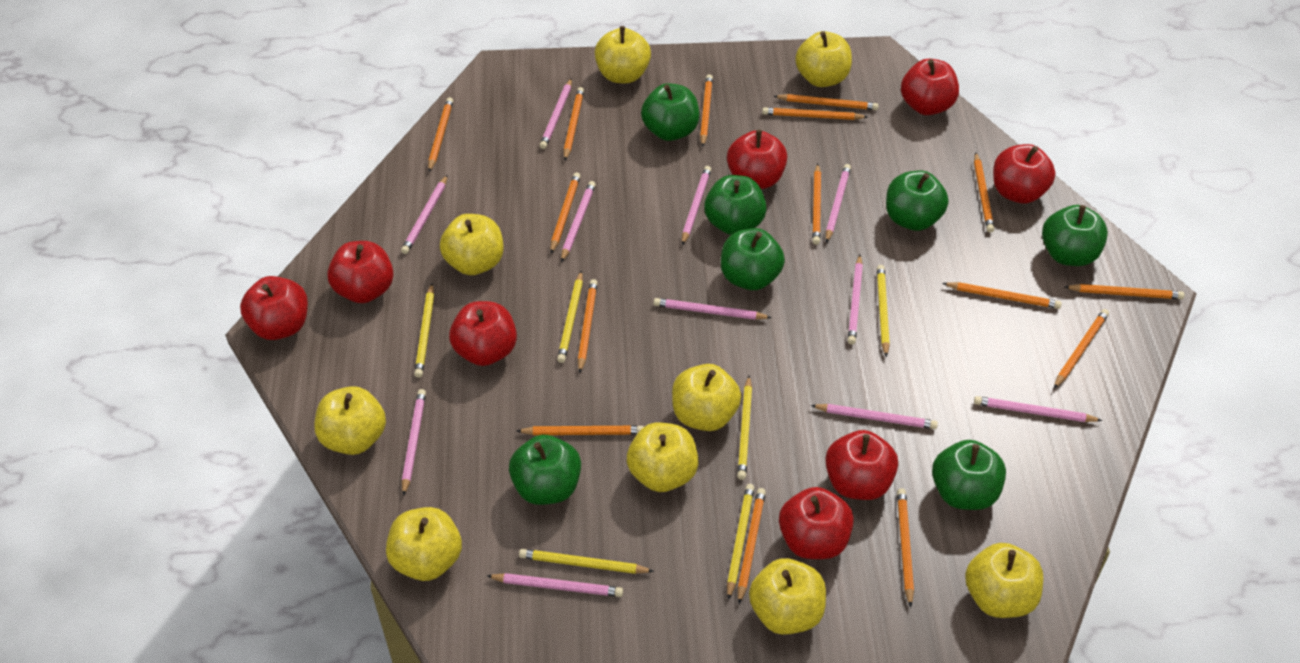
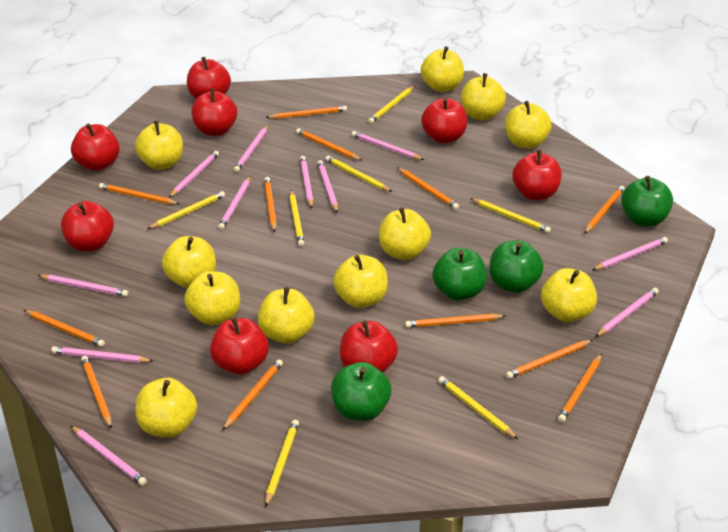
green apple: 7 -> 4
orange pencil: 15 -> 12
yellow apple: 9 -> 11
yellow pencil: 6 -> 7

